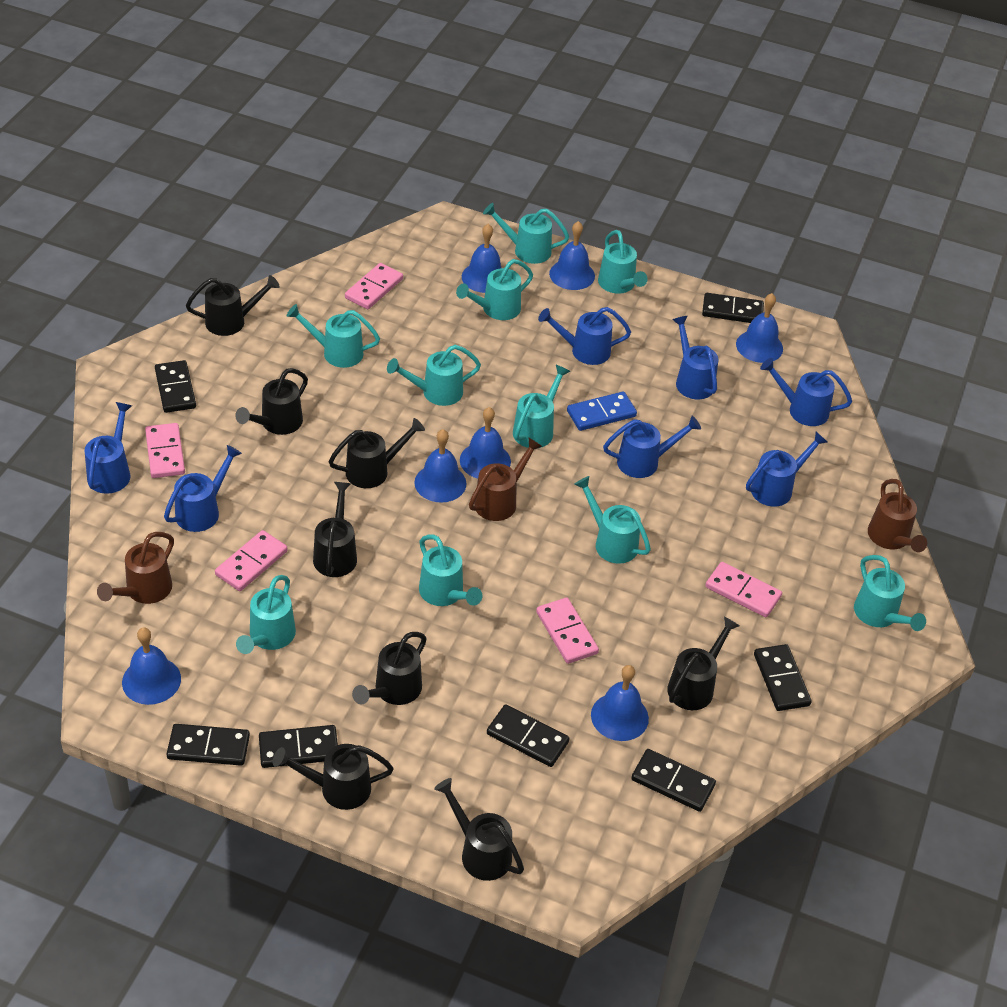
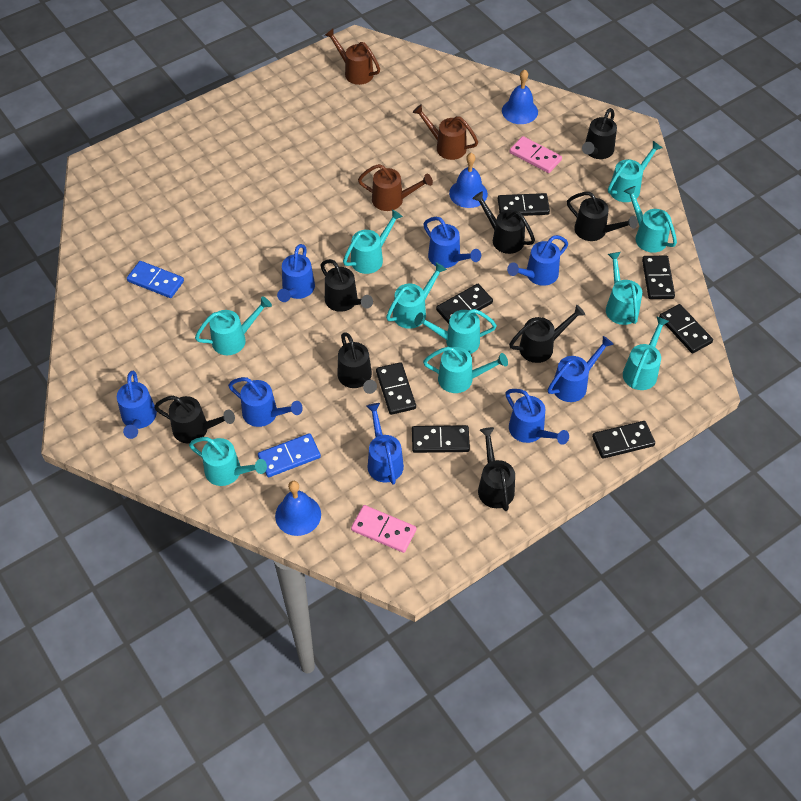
blue bell: 7 -> 3
blue domino: 1 -> 2
blue watering can: 7 -> 8
pink domino: 5 -> 2

